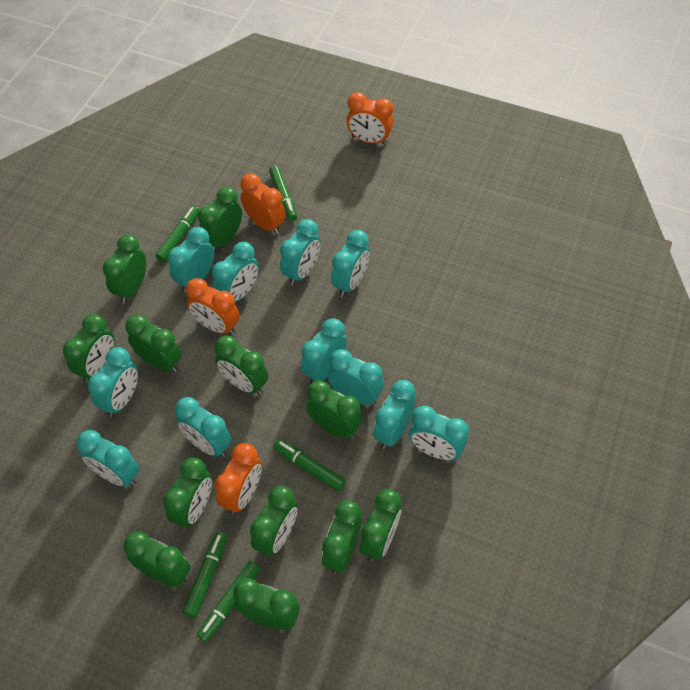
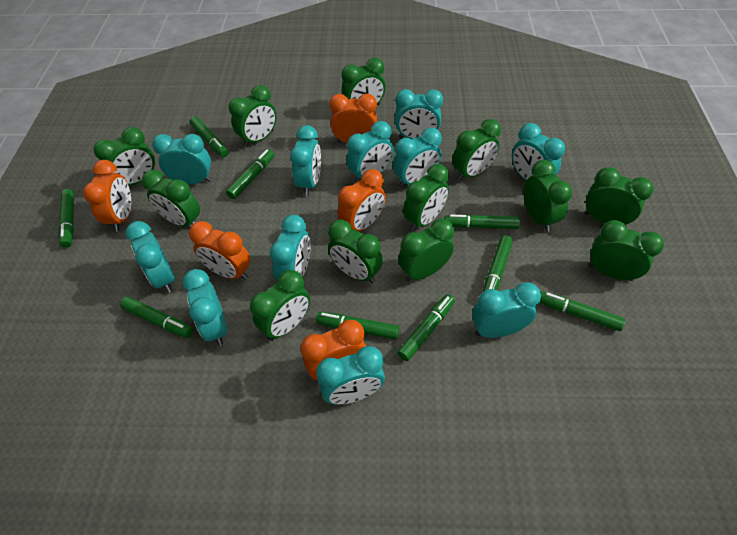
green marker: 5 -> 9
orange clock: 4 -> 5

